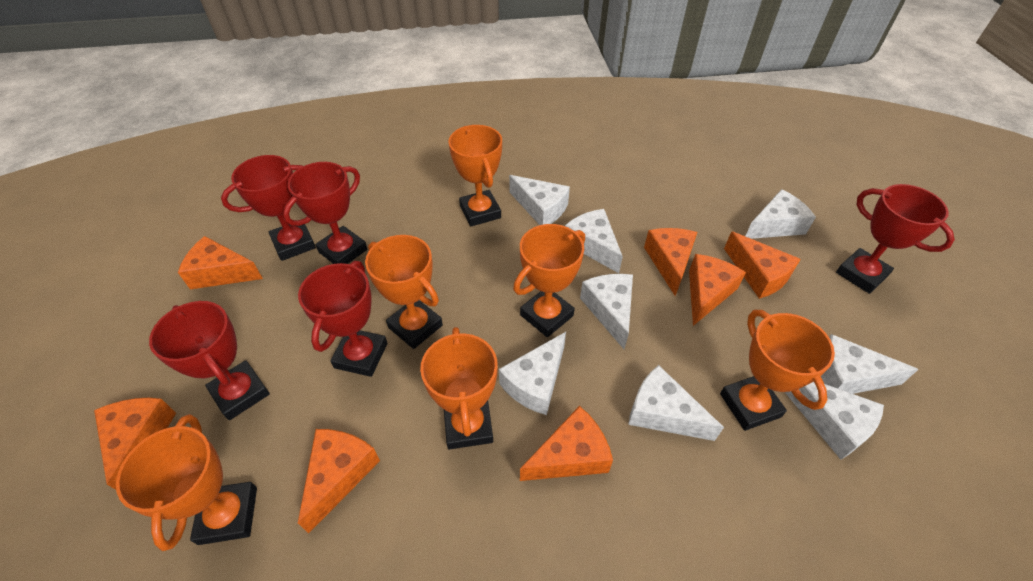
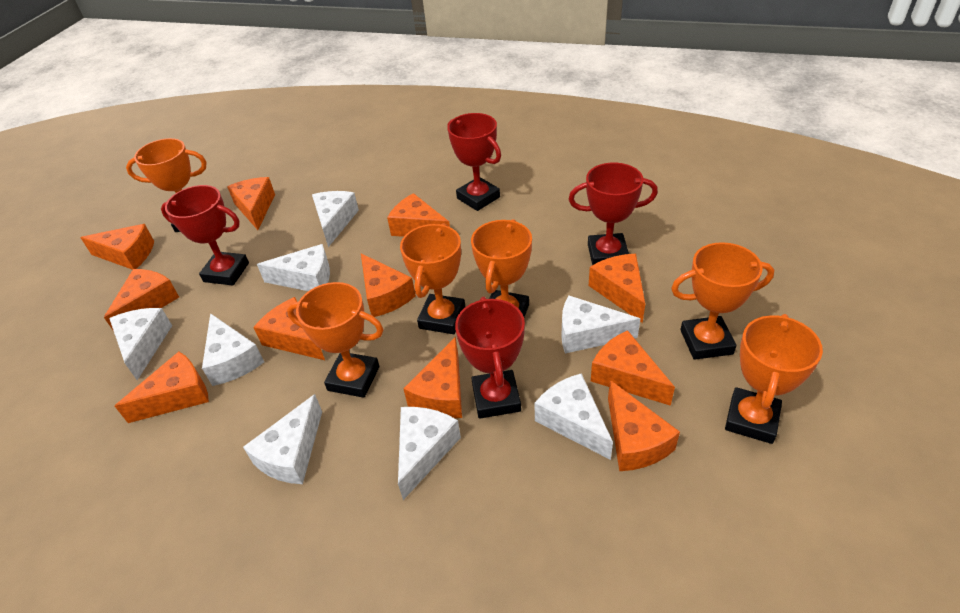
orange cheese: 7 -> 11
red trophy: 5 -> 4

